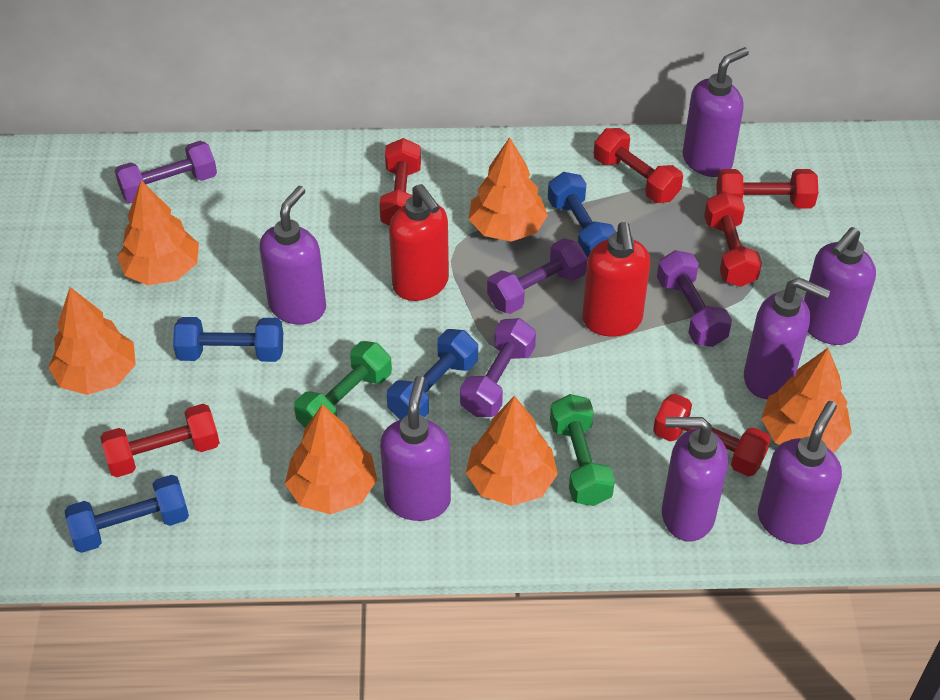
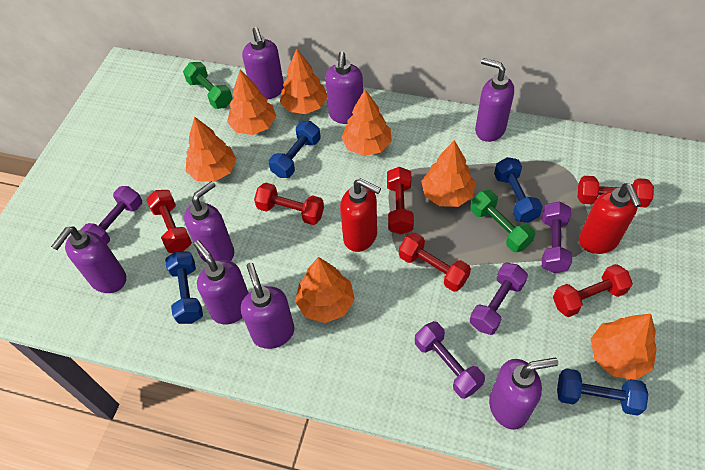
orange tree: 6 -> 7
purple soap dispenser: 7 -> 8

